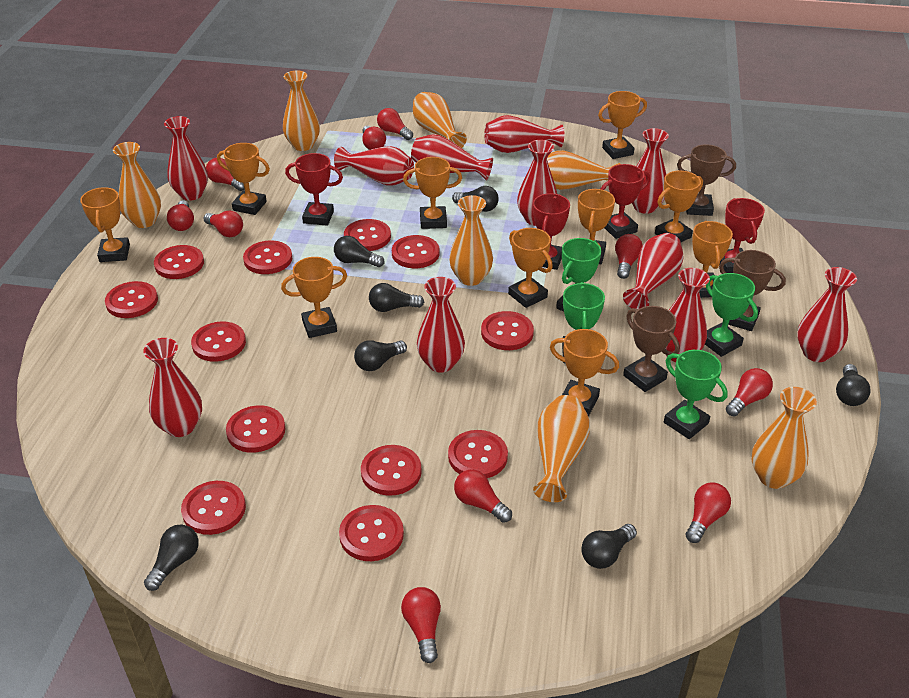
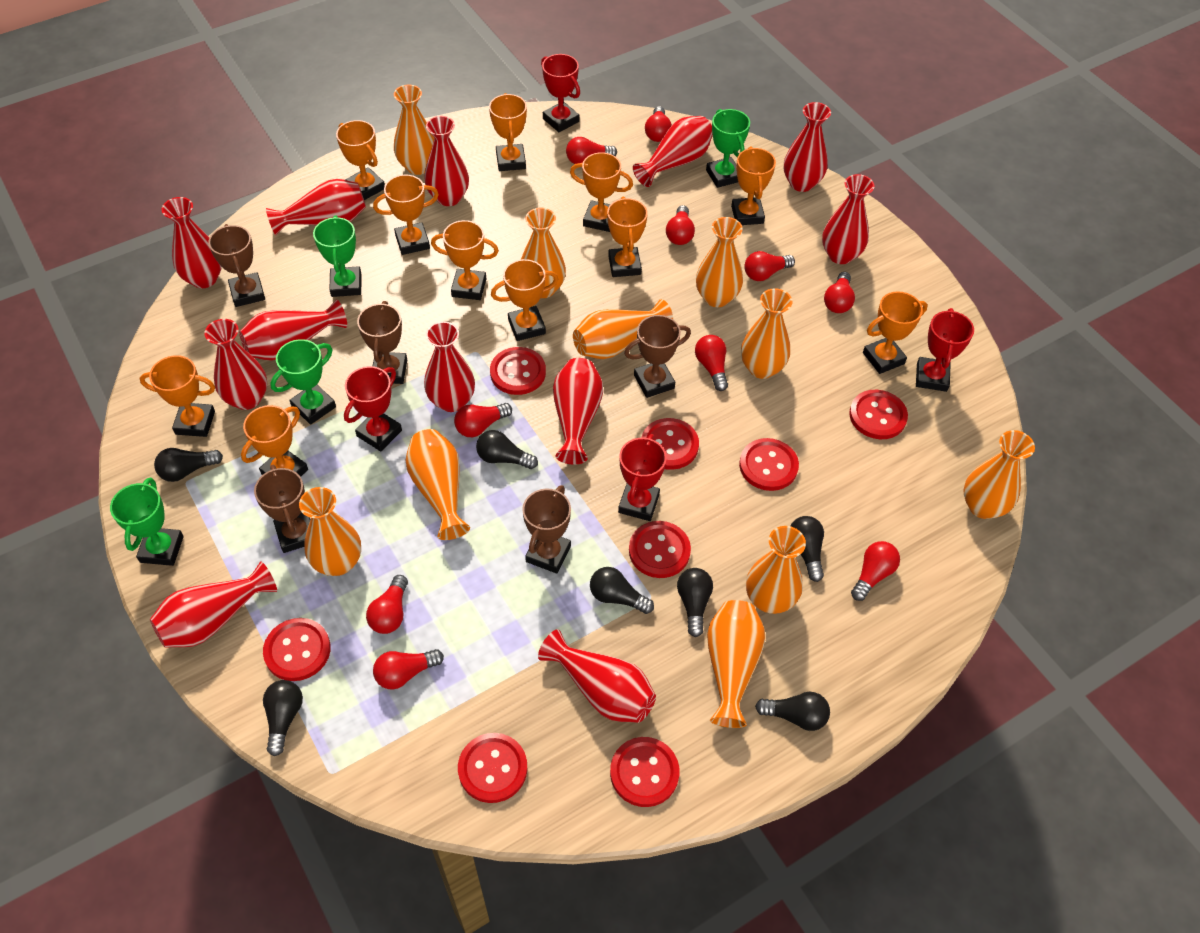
brown trophy: 3 -> 5
orange trophy: 10 -> 11
orange vase: 7 -> 10
red button: 12 -> 8
red vase: 11 -> 12

